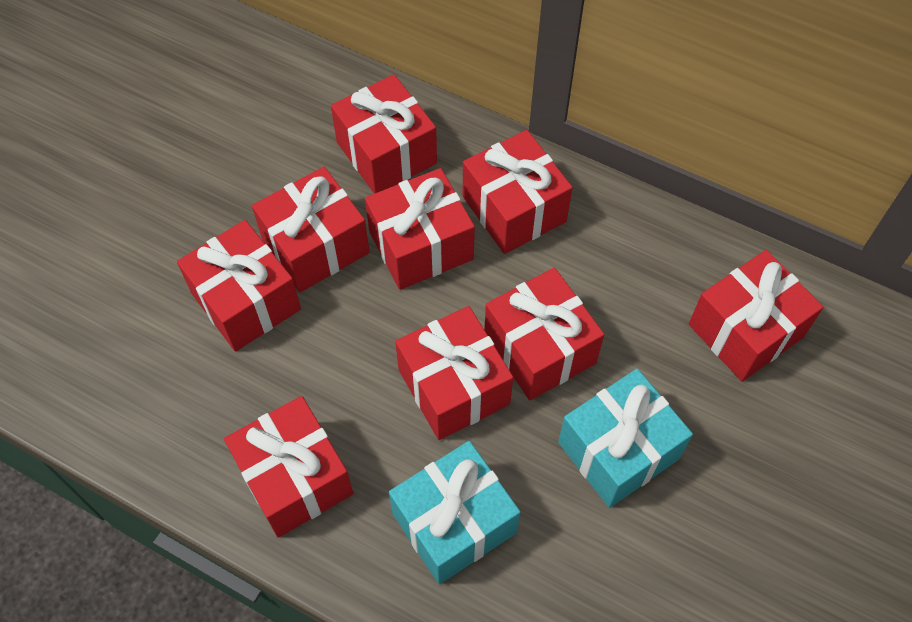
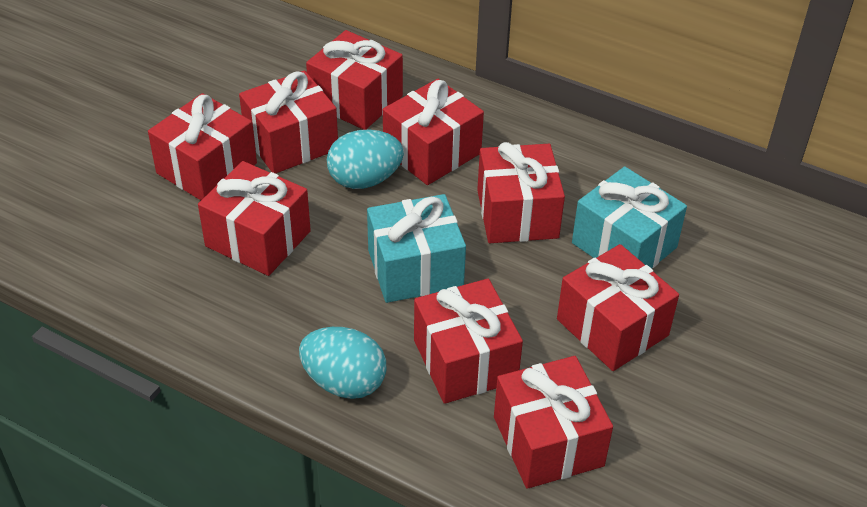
turquoise egg: 0 -> 2

